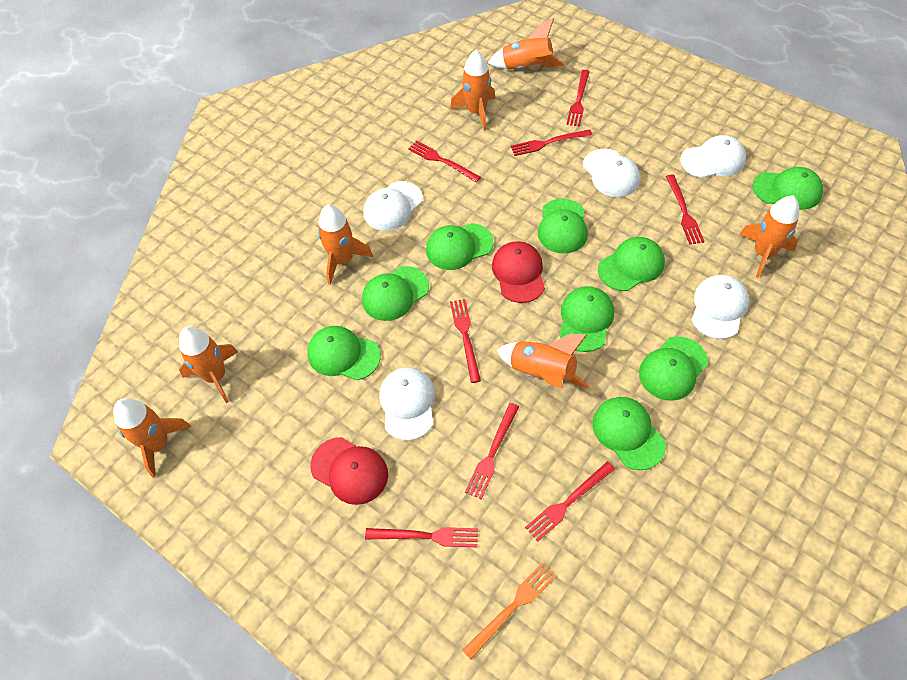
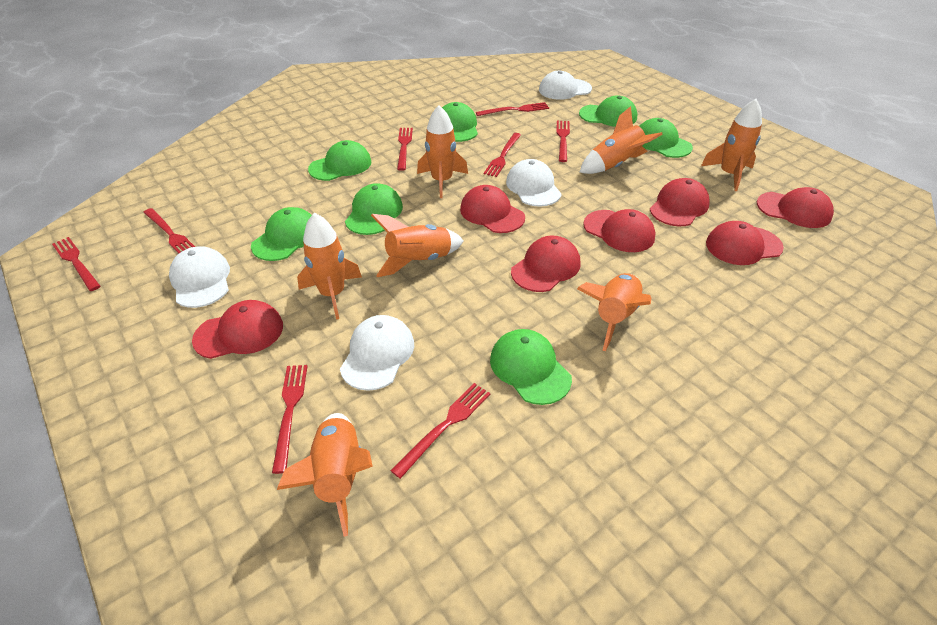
green cap: 9 -> 7
orange fork: 1 -> 0
red cap: 2 -> 7
white cap: 5 -> 4

